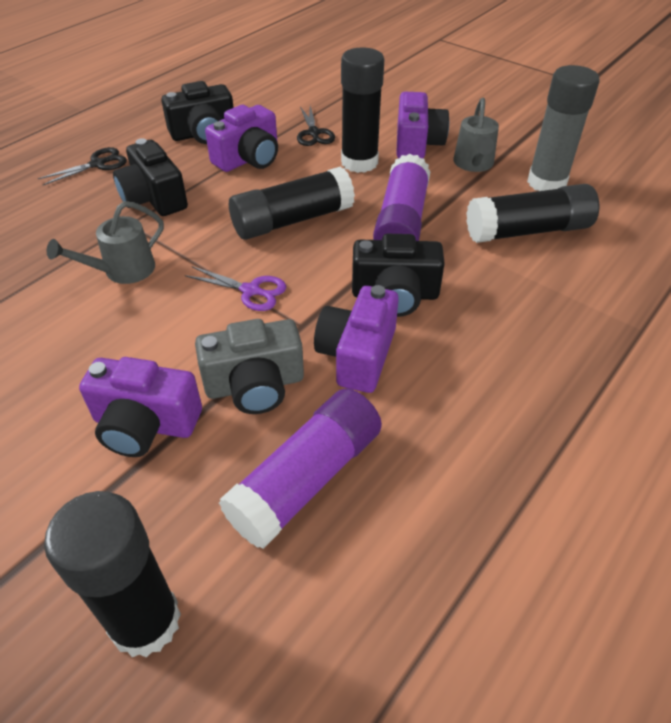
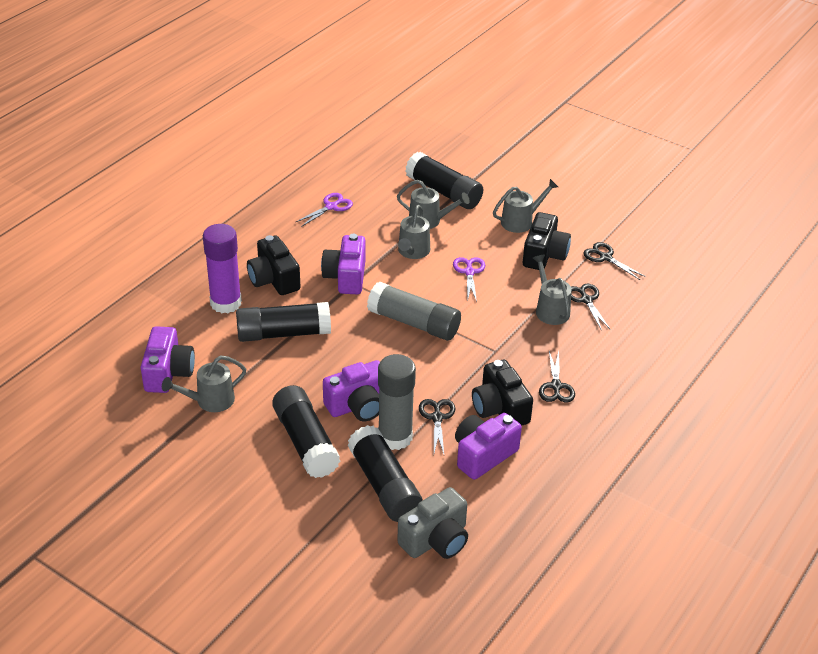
black scissors: 2 -> 4
grey glue stick: 1 -> 2
grey watering can: 2 -> 5
purple glue stick: 2 -> 1
purple scissors: 1 -> 2

